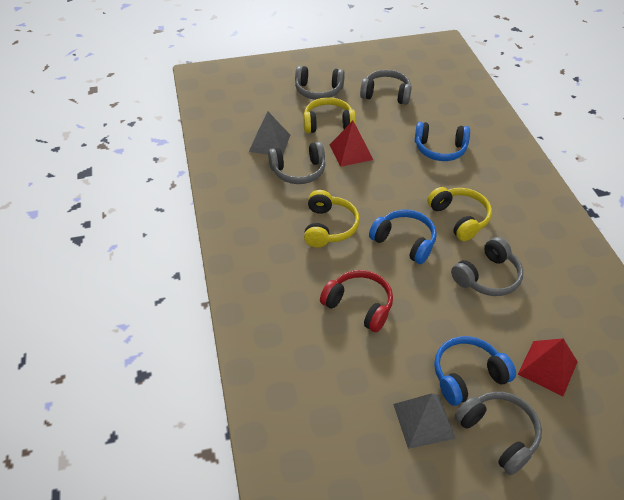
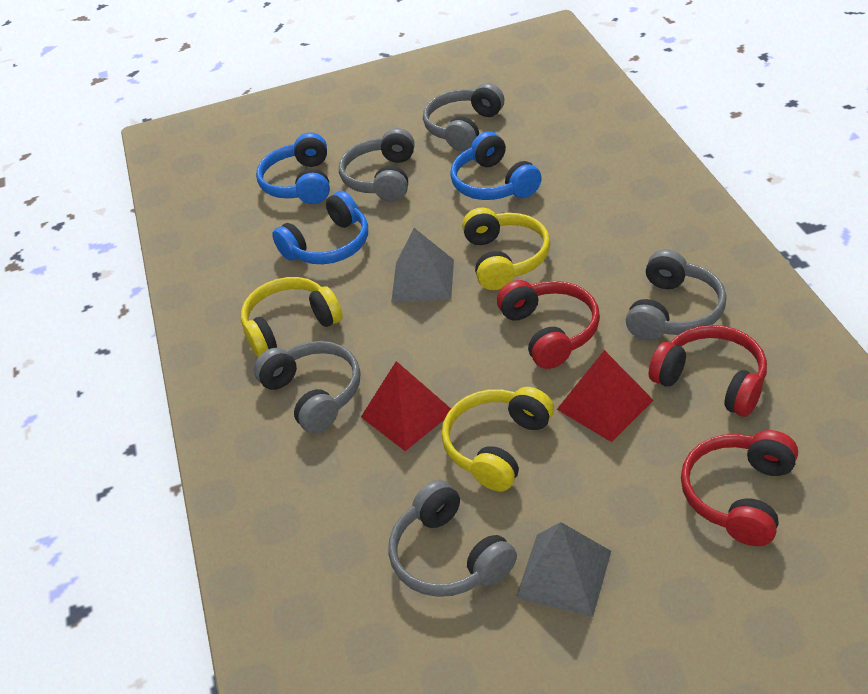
red headphones: 1 -> 3

